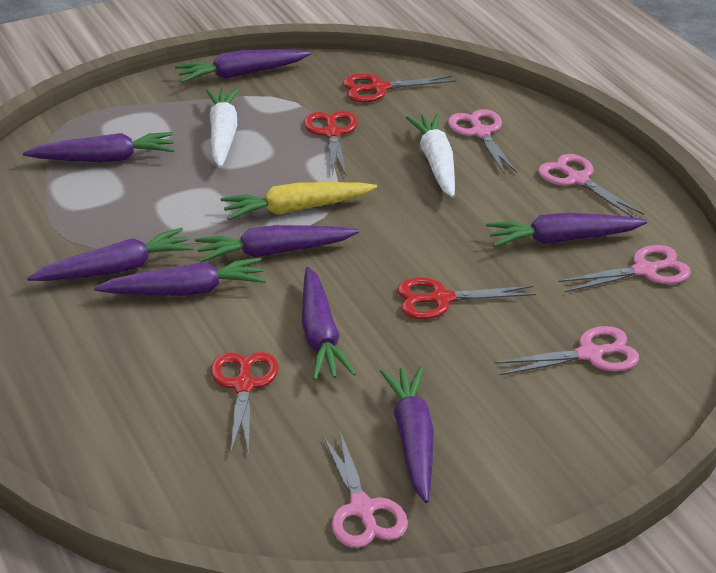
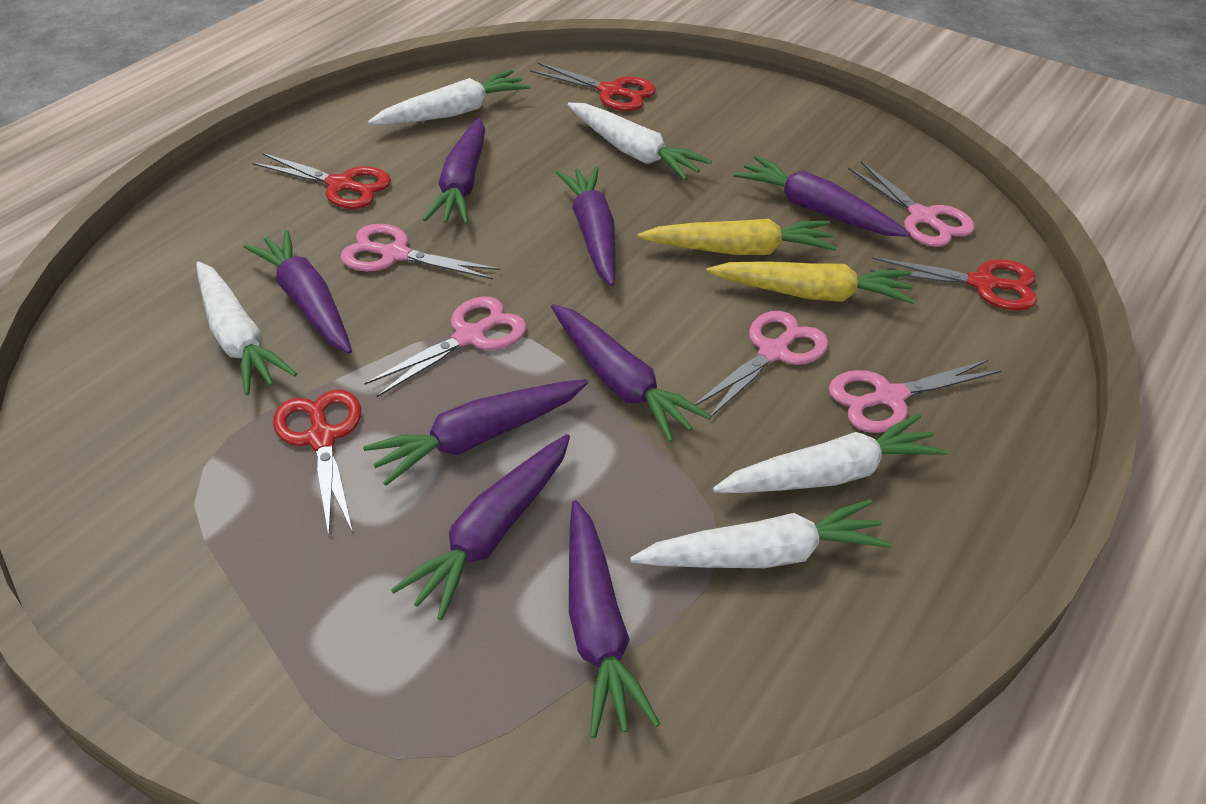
white carrot: 2 -> 5
yellow carrot: 1 -> 2

